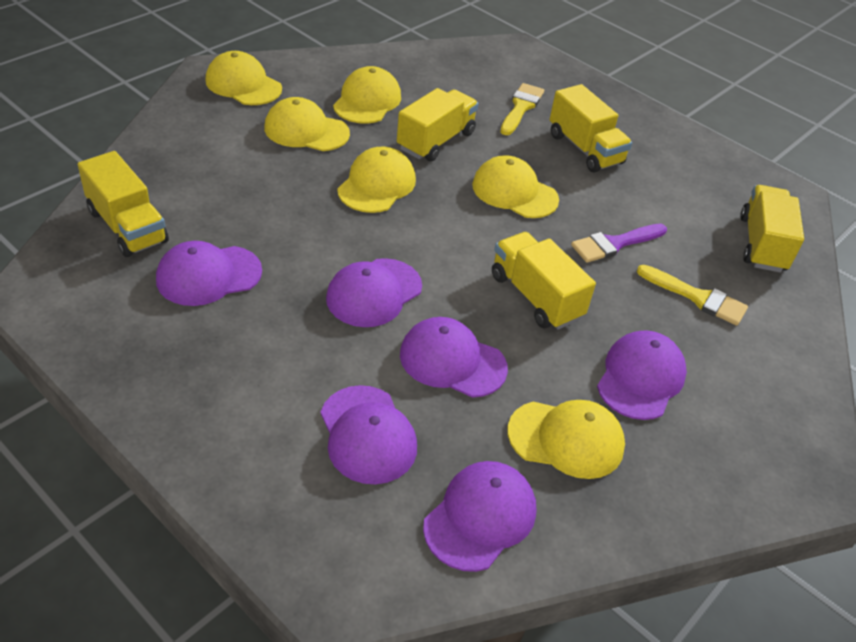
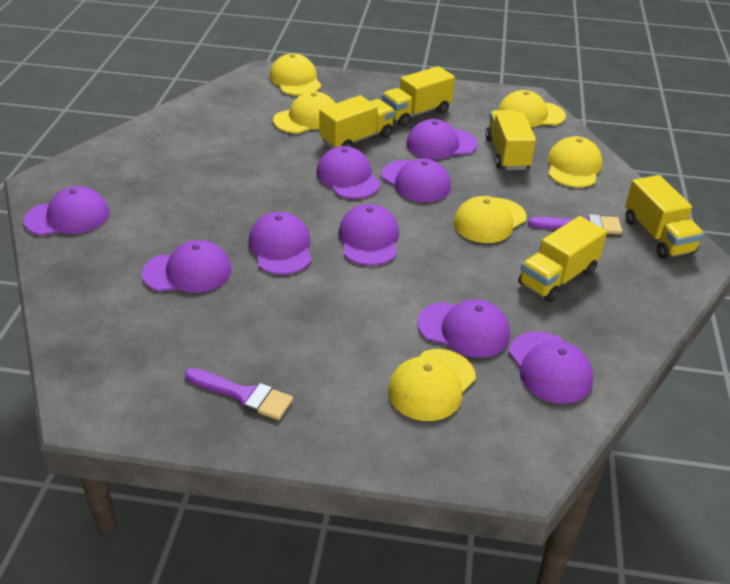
purple brush: 1 -> 2
purple cap: 6 -> 9
yellow brush: 2 -> 0

